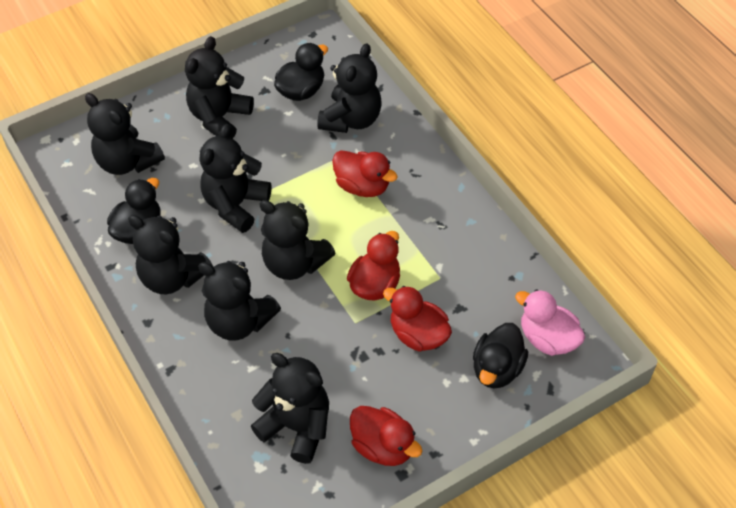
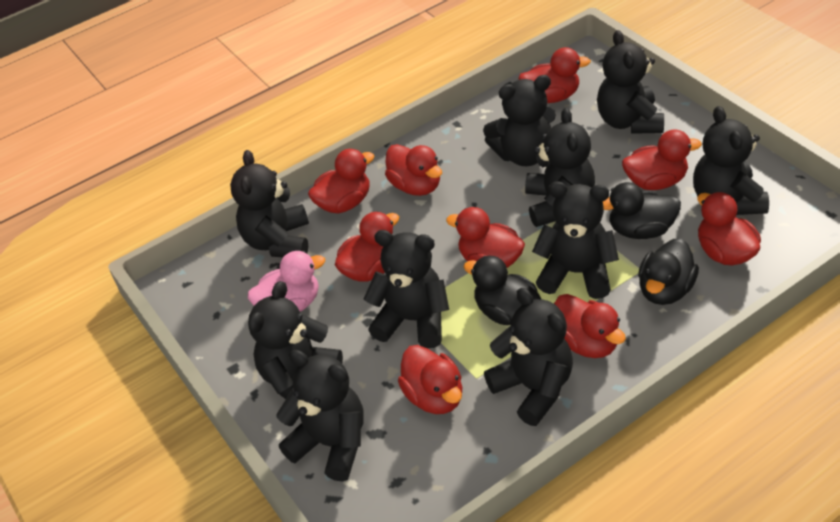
black teddy bear: 8 -> 10
red duck: 4 -> 9

